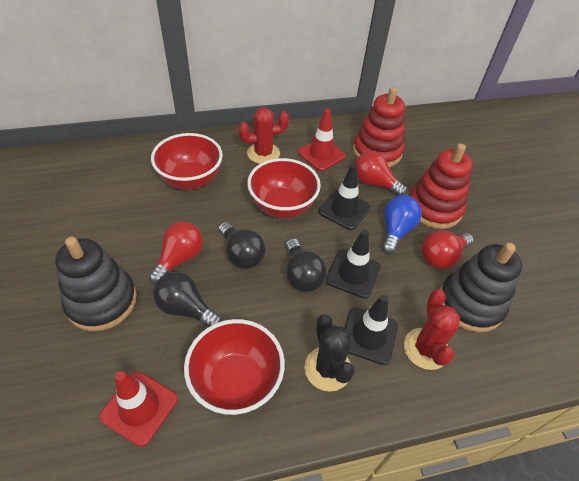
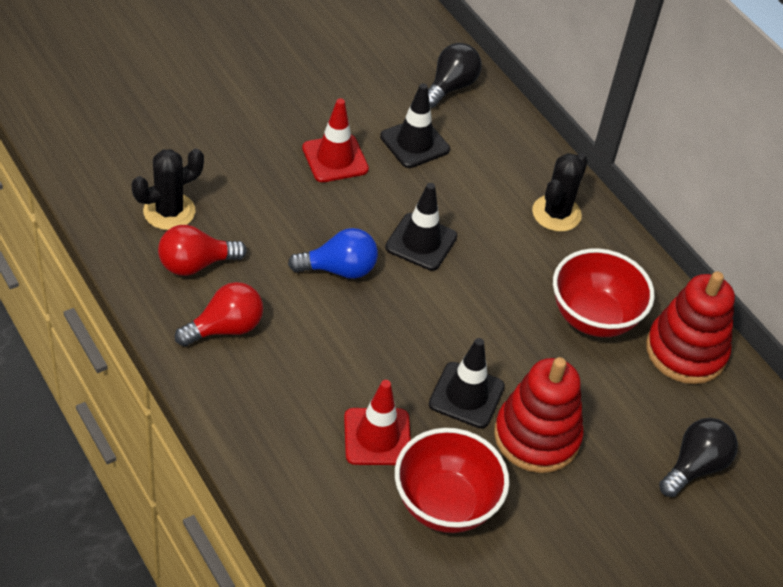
black cactus: 1 -> 2
black light bulb: 3 -> 2
black stacking toy: 2 -> 0
red bowl: 3 -> 2
red cactus: 2 -> 0
red light bulb: 3 -> 2

